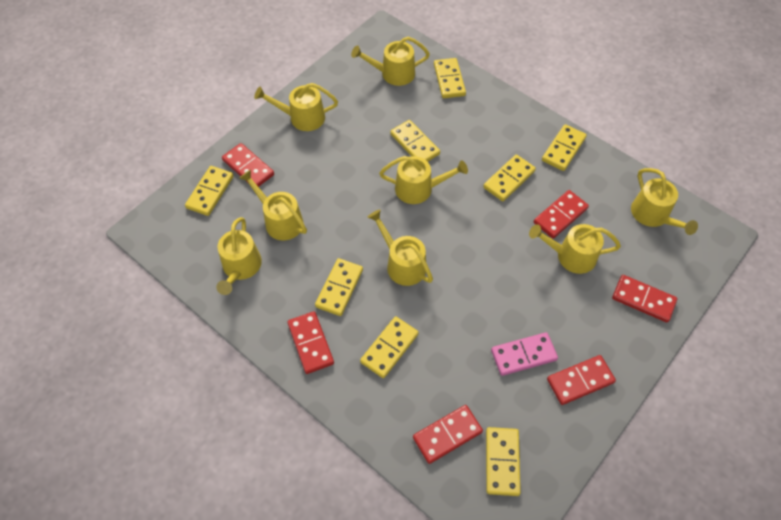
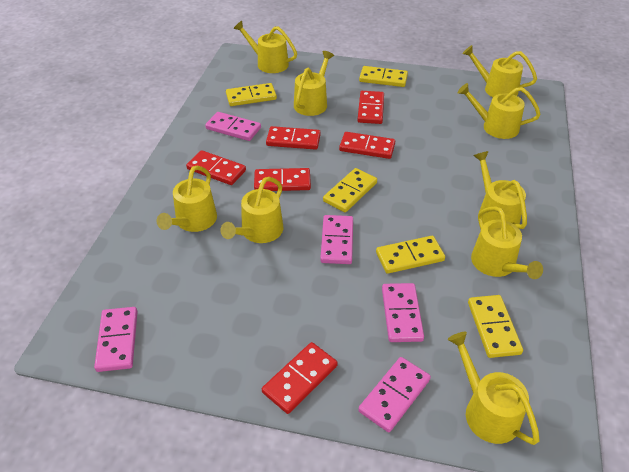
pink domino: 1 -> 5
yellow domino: 8 -> 5
yellow watering can: 8 -> 9

